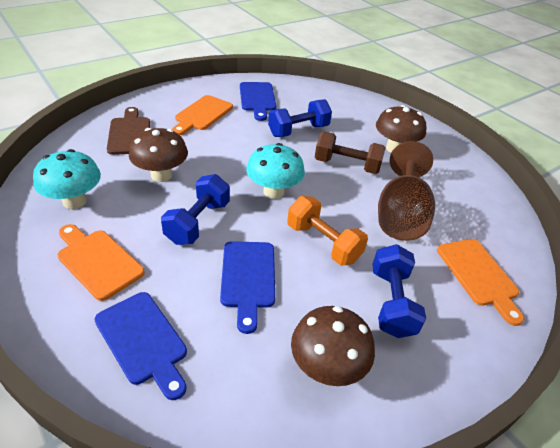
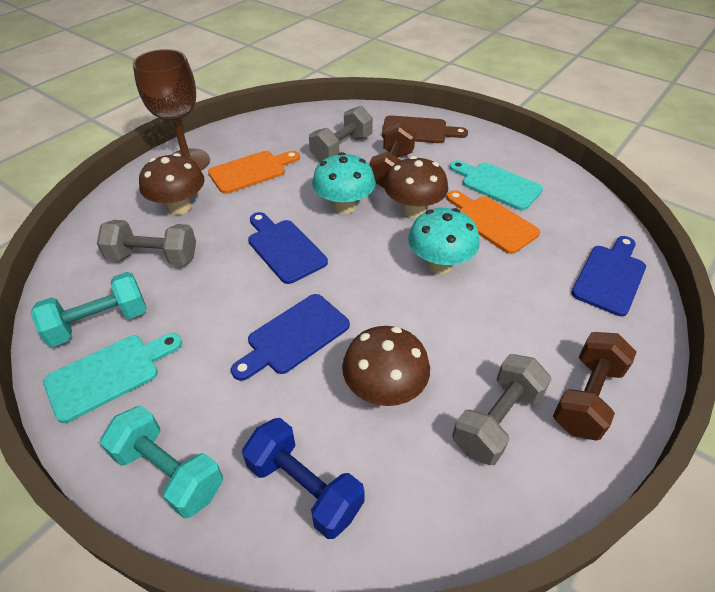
blue dumbbell: 3 -> 1
brown dumbbell: 1 -> 2
grey dumbbell: 0 -> 3
orange cutting board: 3 -> 2
orange dumbbell: 1 -> 0
turquoise cutting board: 0 -> 2
turquoise dumbbell: 0 -> 2

